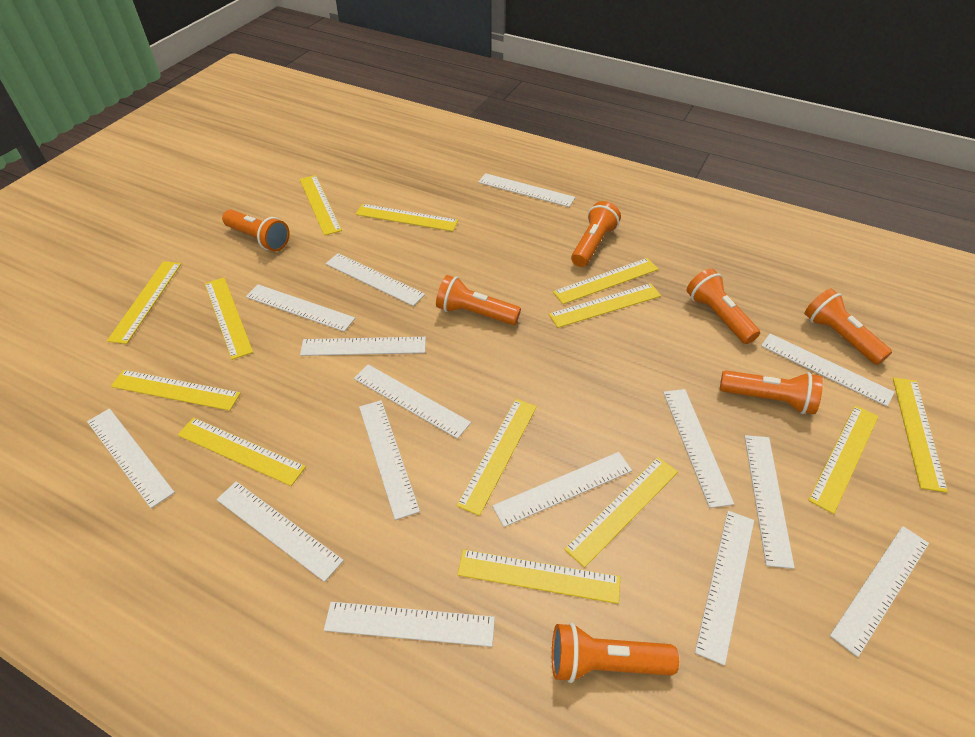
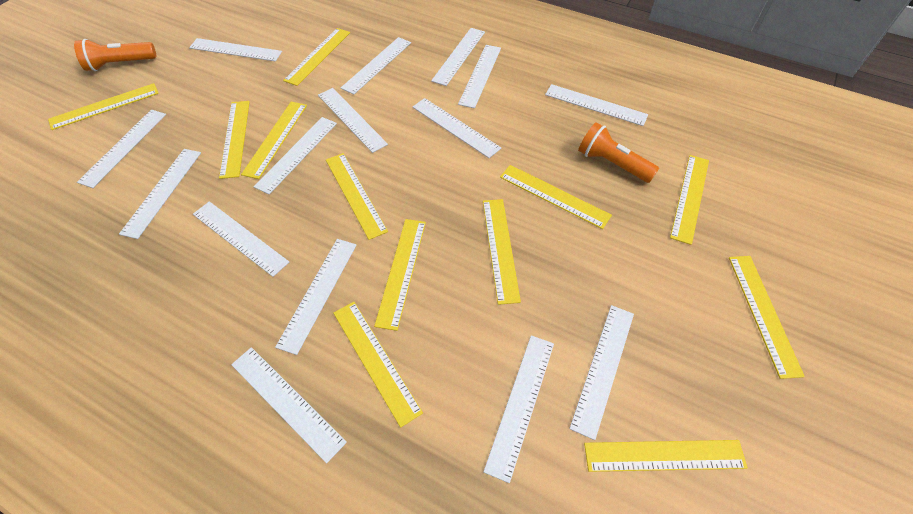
orange flashlight: 7 -> 2
yellow ruler: 13 -> 12

